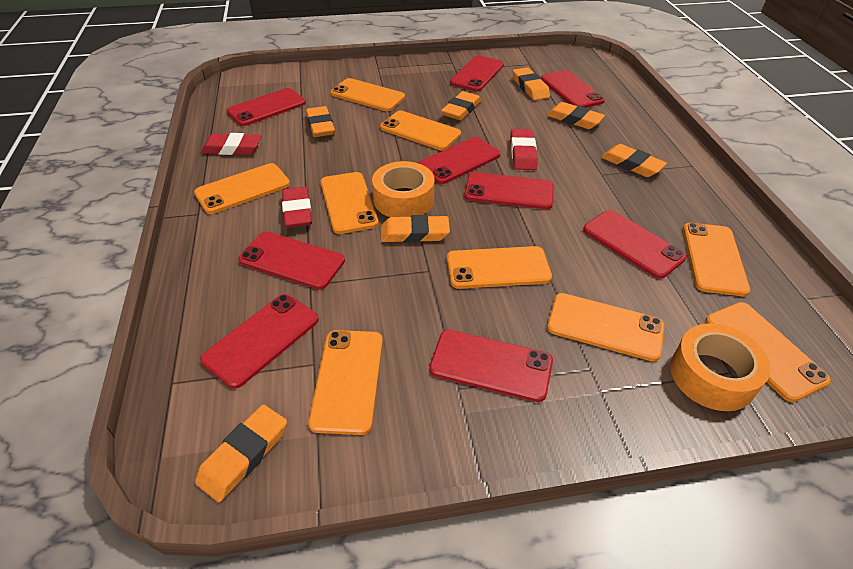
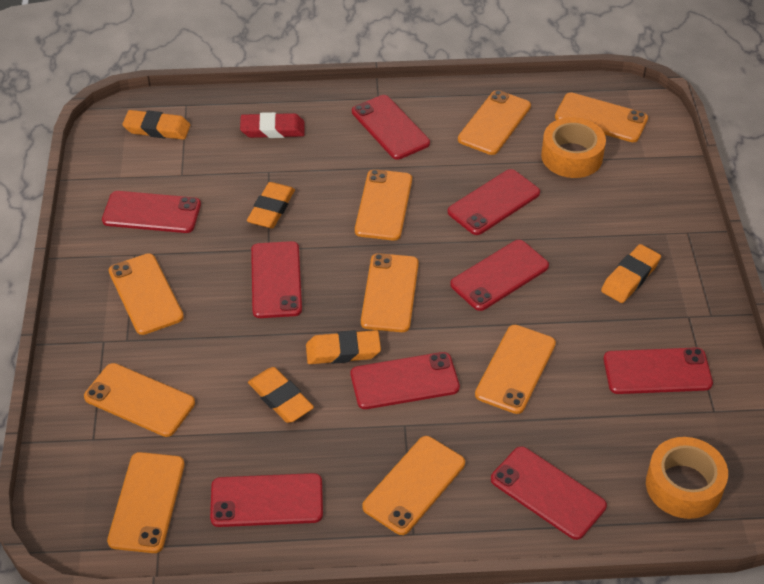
orange eraser: 7 -> 5
red eraser: 3 -> 1

